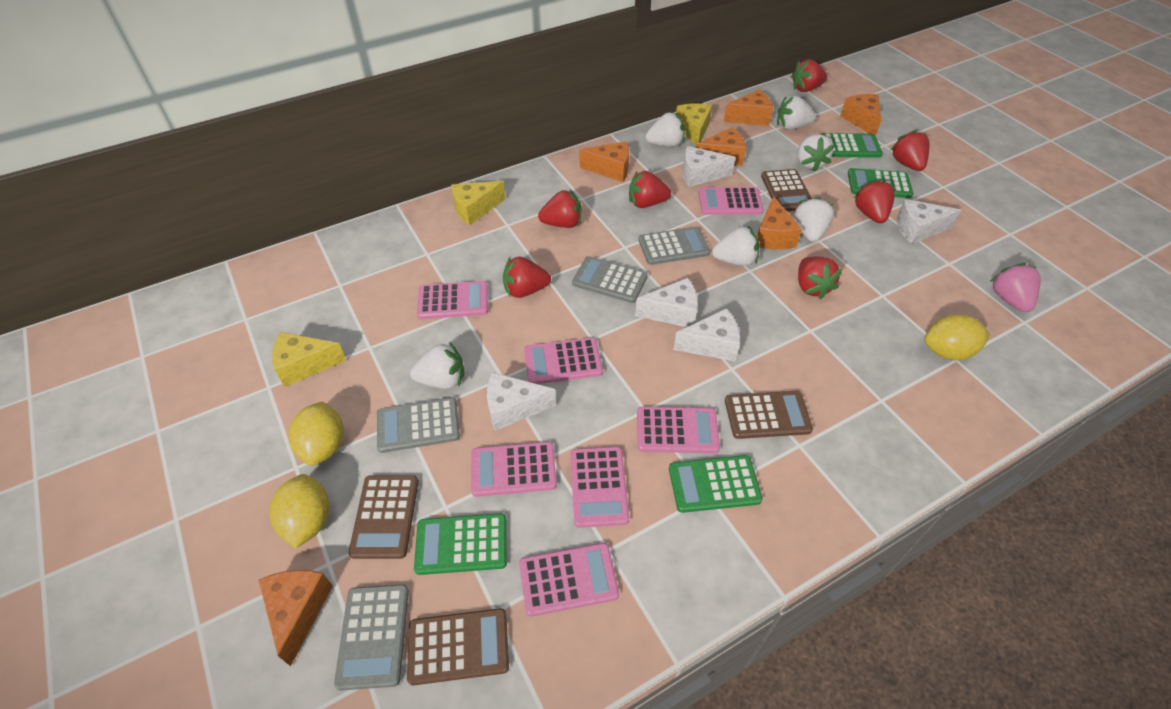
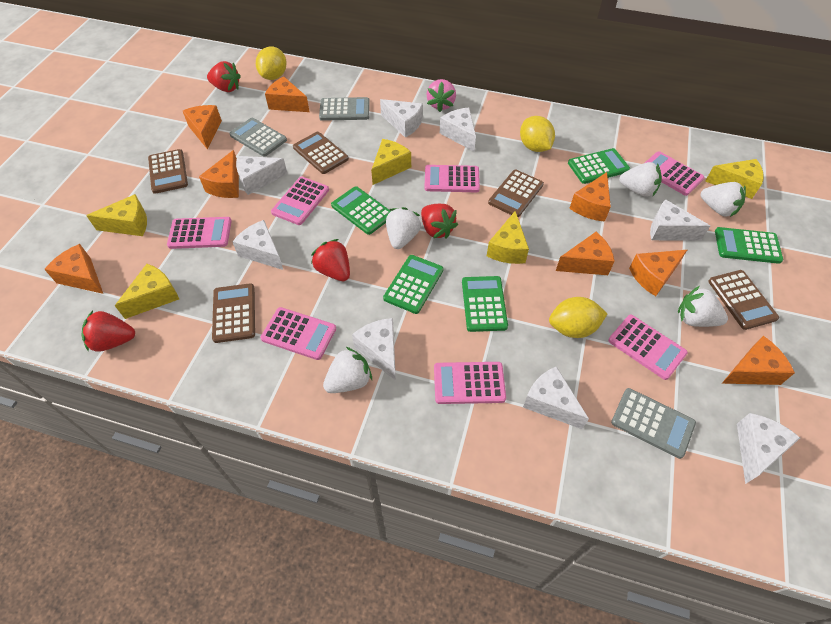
brown calculator: 4 -> 5
green calculator: 4 -> 5
grey calculator: 4 -> 3
orange cheese: 6 -> 8
red strawberry: 7 -> 4
white cheese: 5 -> 8
white strawberry: 6 -> 5
yellow cheese: 3 -> 5

